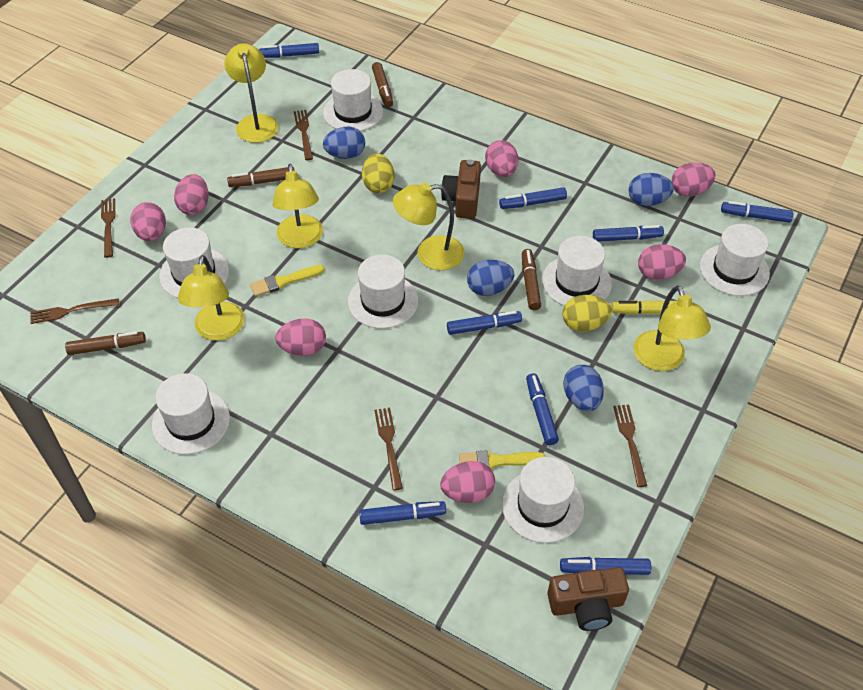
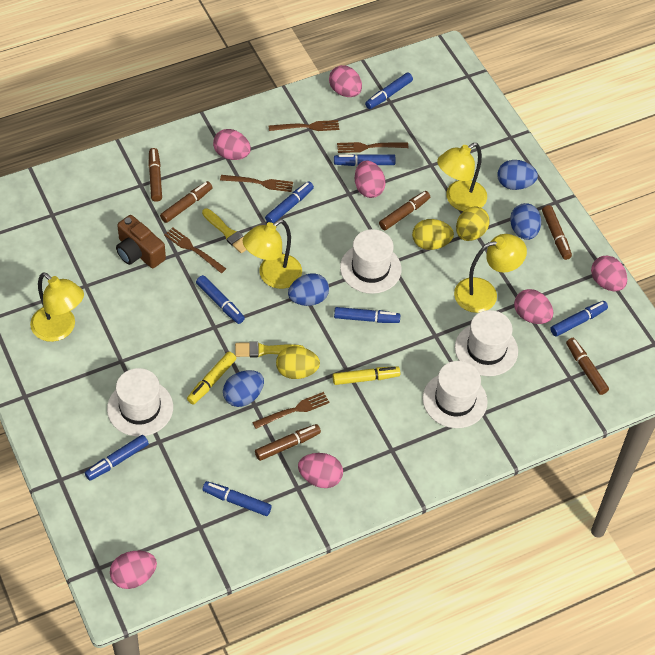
brown camera: 2 -> 1
brown marker: 4 -> 6
white hat: 7 -> 4
yellow egg: 2 -> 3
yellow lamp: 5 -> 4
yellow marker: 1 -> 2

